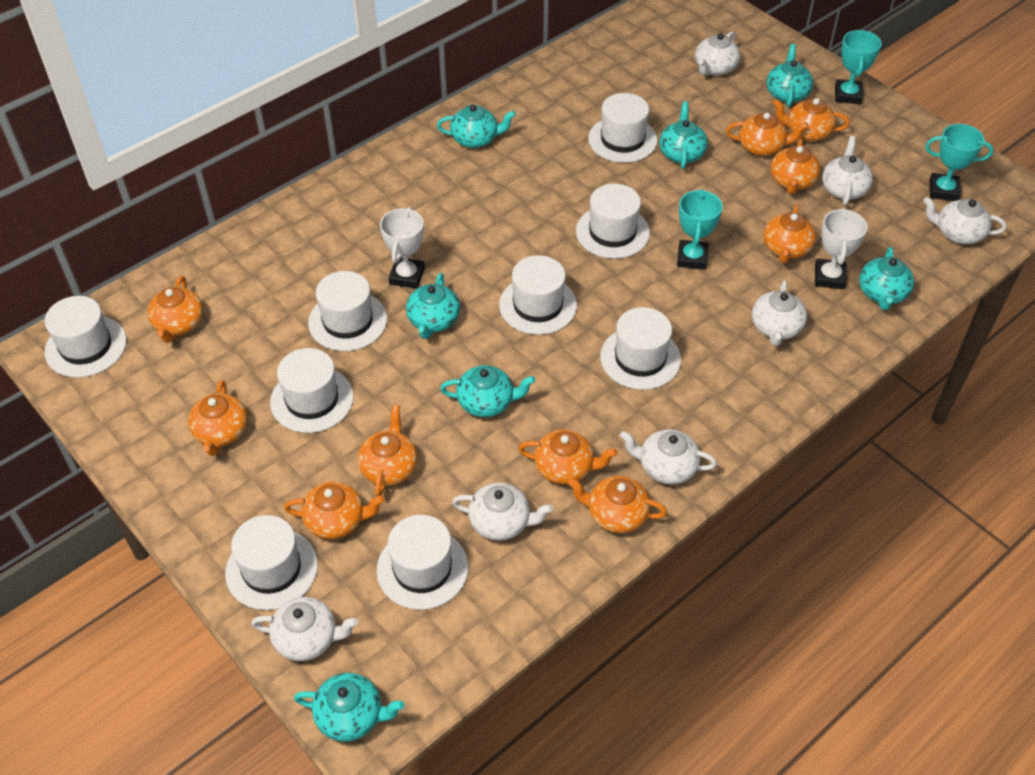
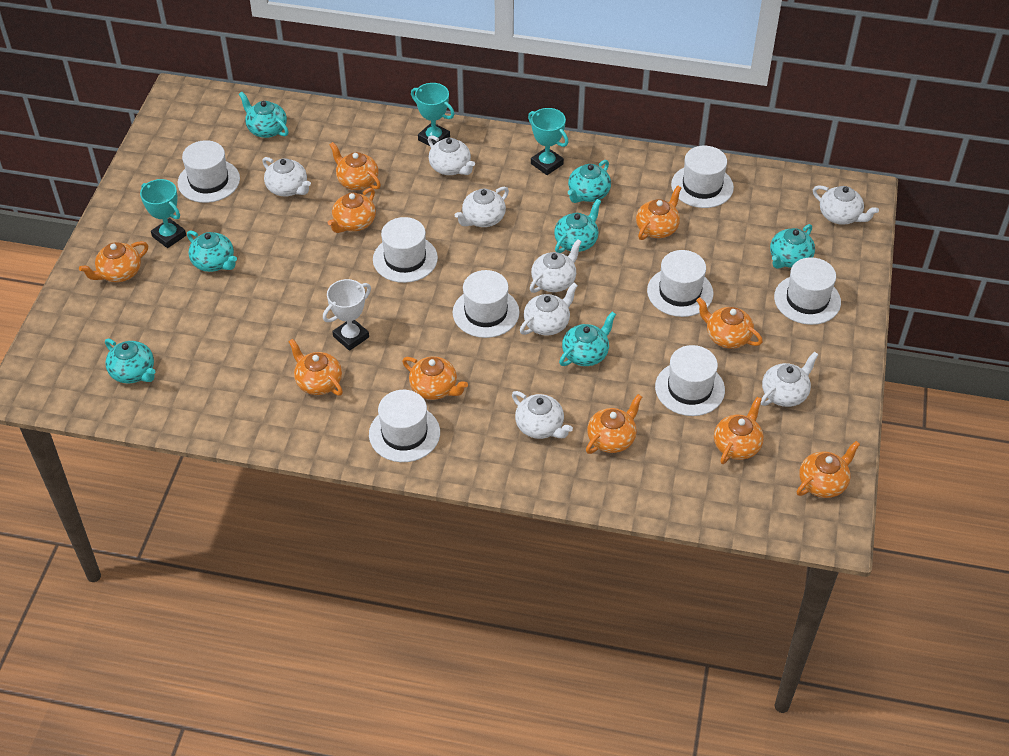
white hat: 9 -> 8
white teapot: 7 -> 8
white trophy: 2 -> 1

